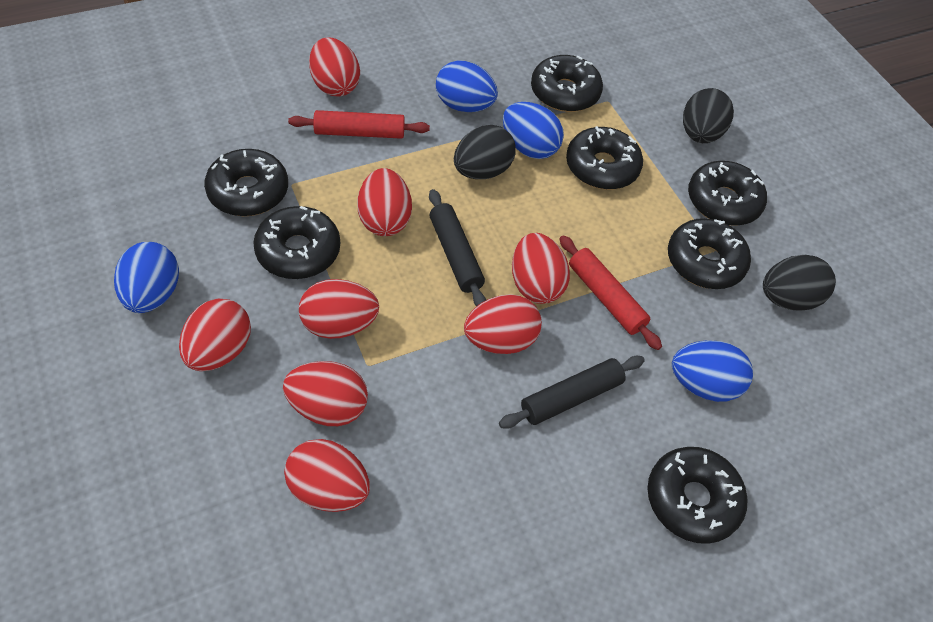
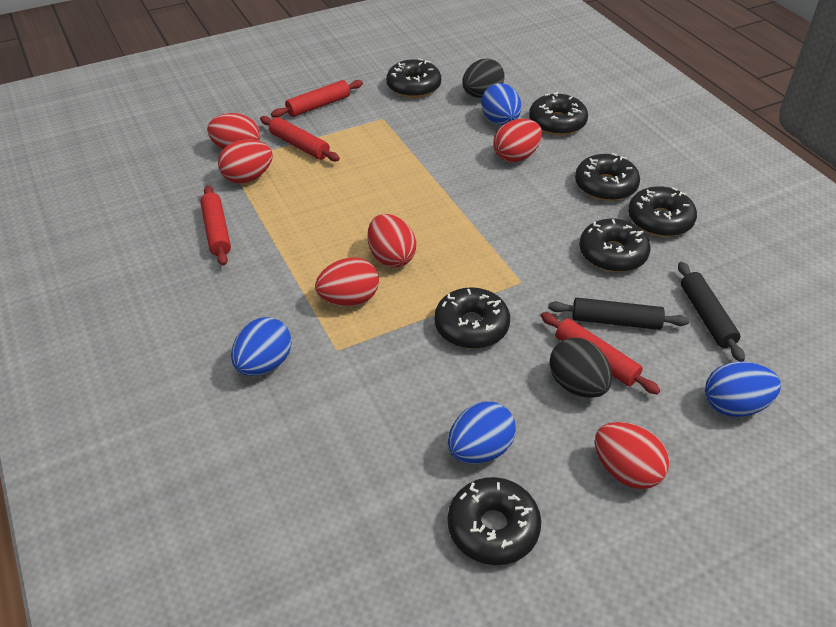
black egg: 3 -> 2
red egg: 8 -> 6
red rolling pin: 2 -> 4

